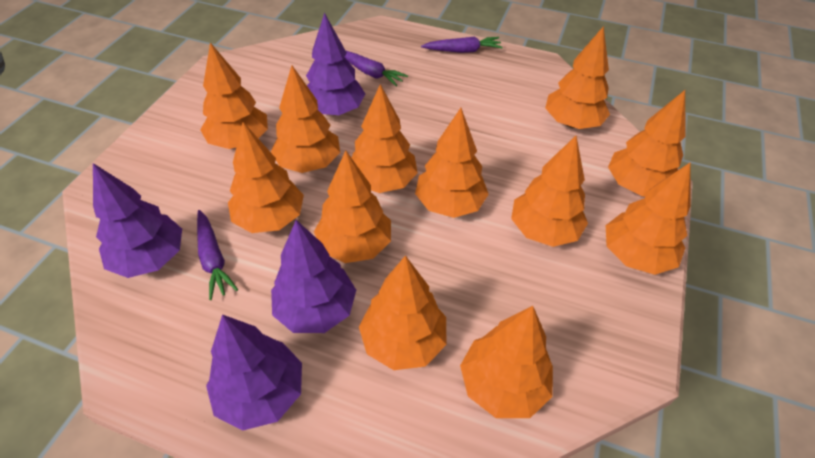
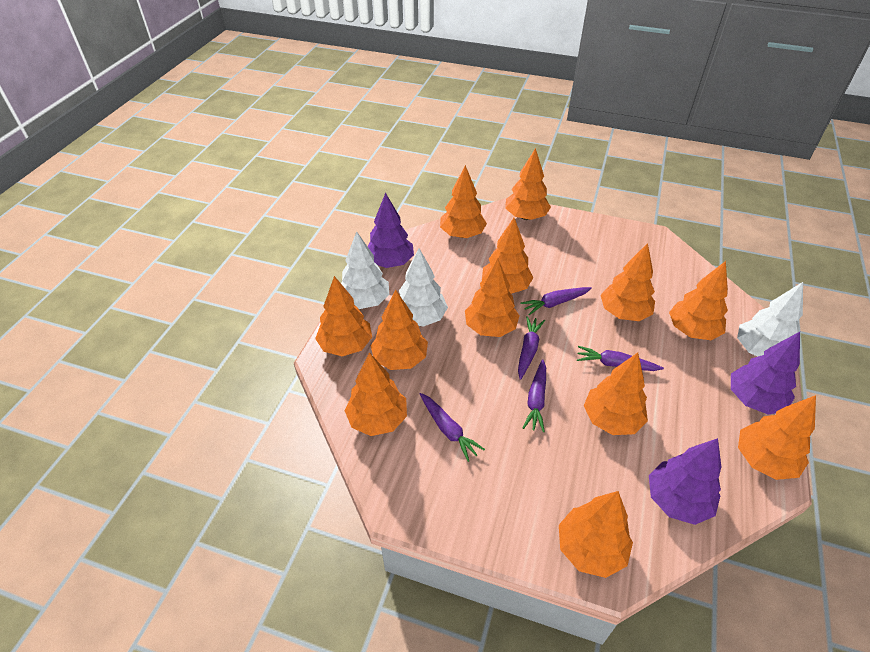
purple carrot: 3 -> 5
purple tree: 4 -> 3
white tree: 0 -> 3

